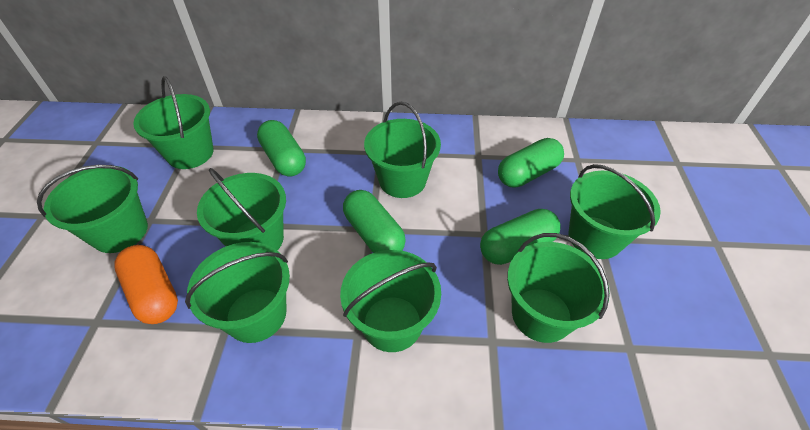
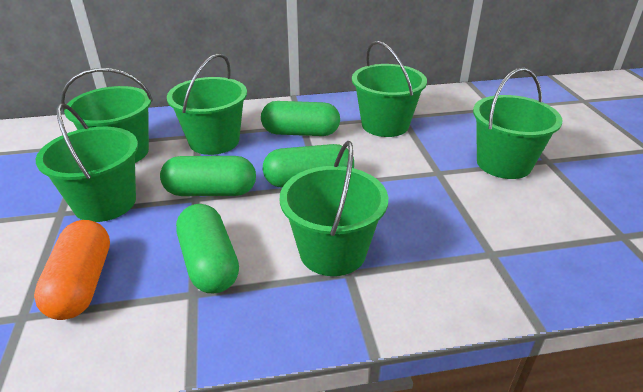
green bucket: 8 -> 6

